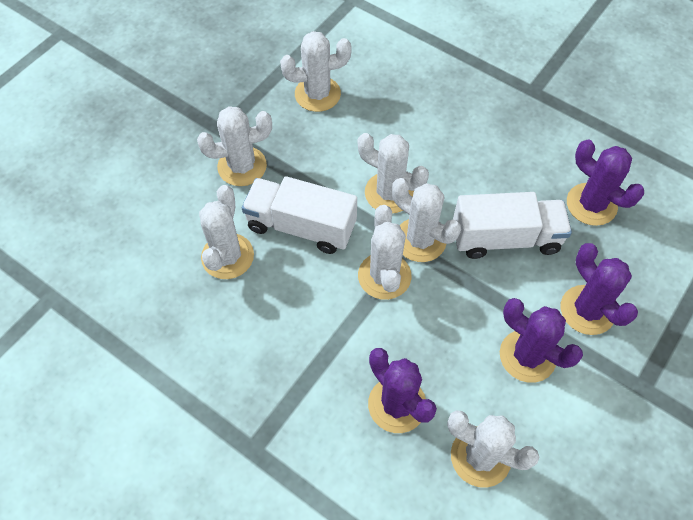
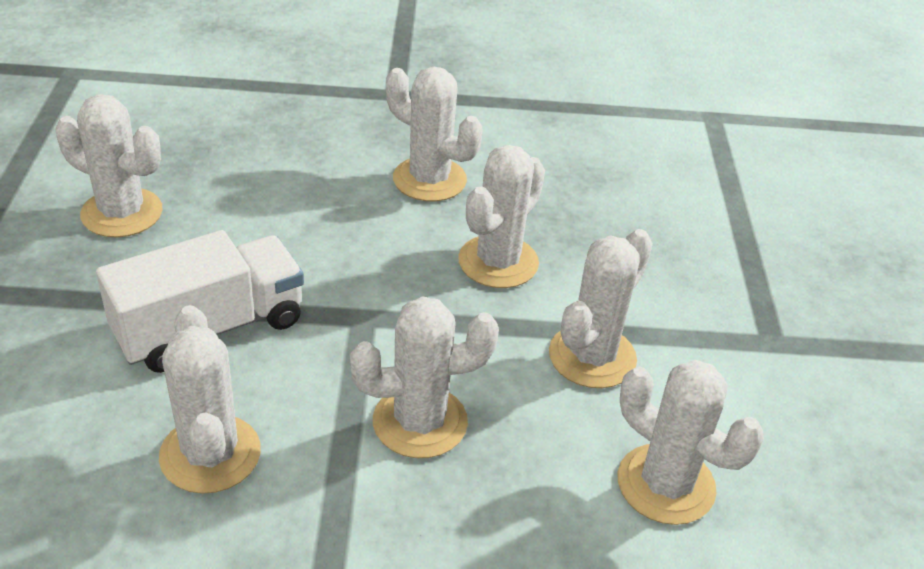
purple cactus: 4 -> 0
white truck: 2 -> 1

